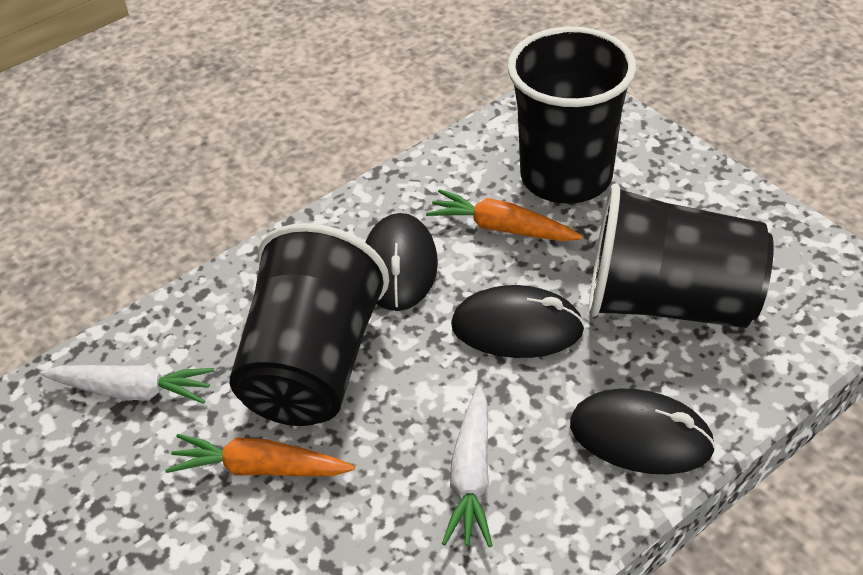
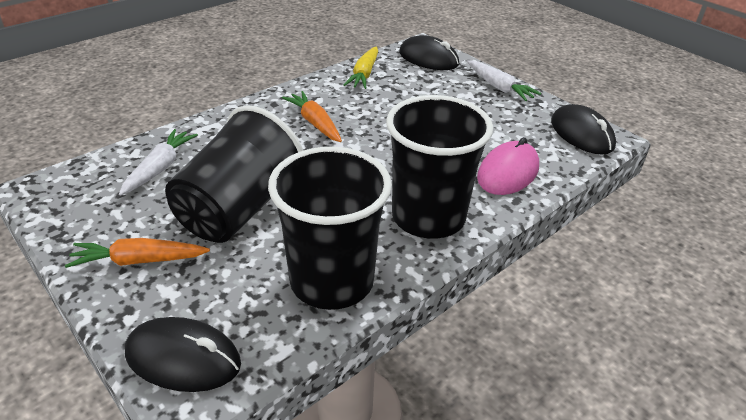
pink mouse: 0 -> 1
yellow carrot: 0 -> 1

